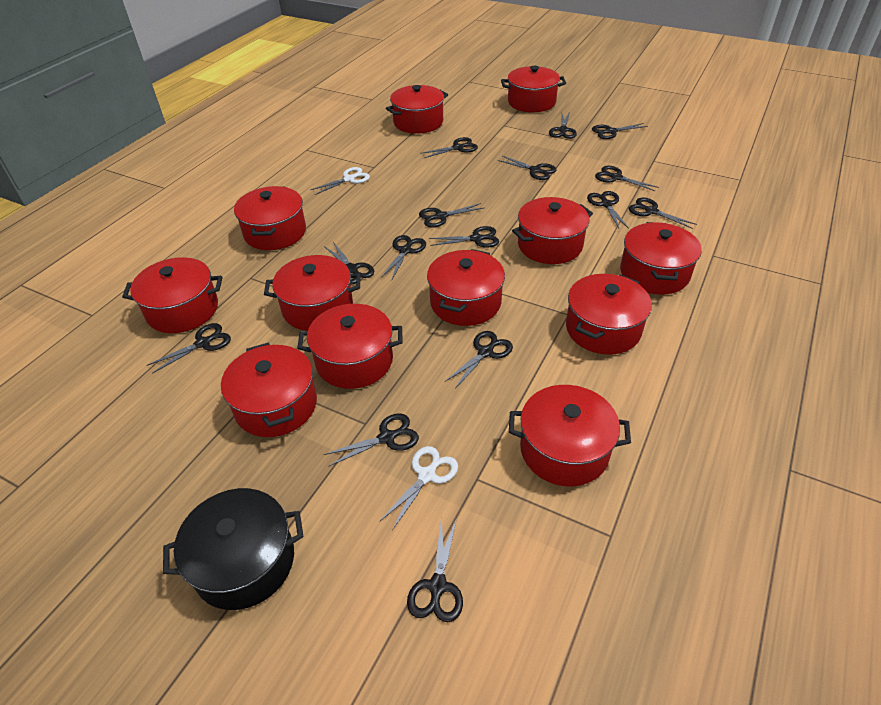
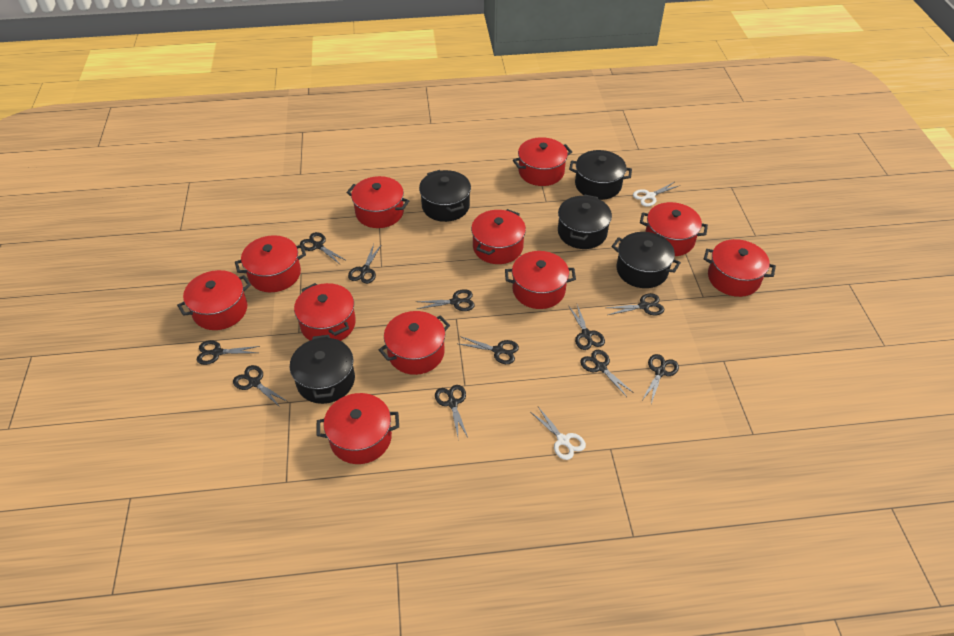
black pot: 1 -> 5
black scissors: 15 -> 11
red pot: 12 -> 11

